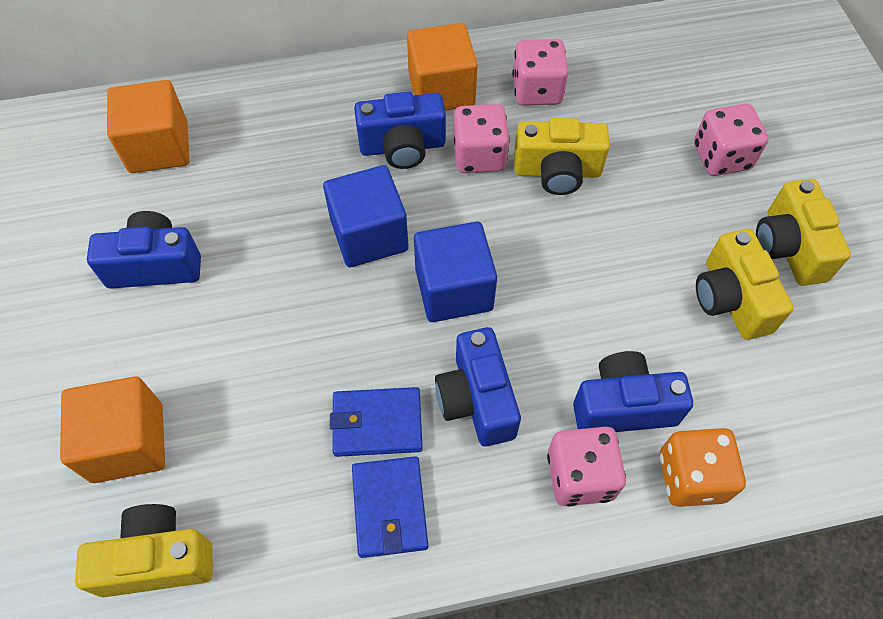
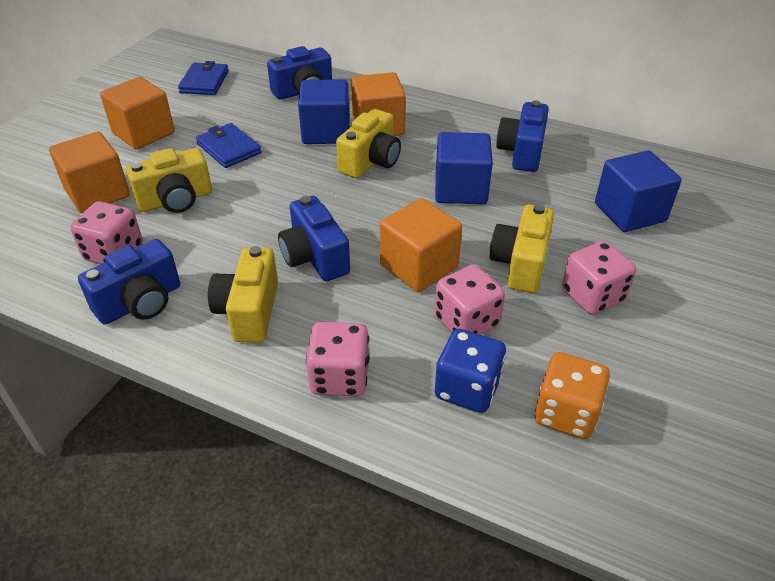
blue cube: 2 -> 3
blue dice: 0 -> 1
orange cube: 3 -> 4

